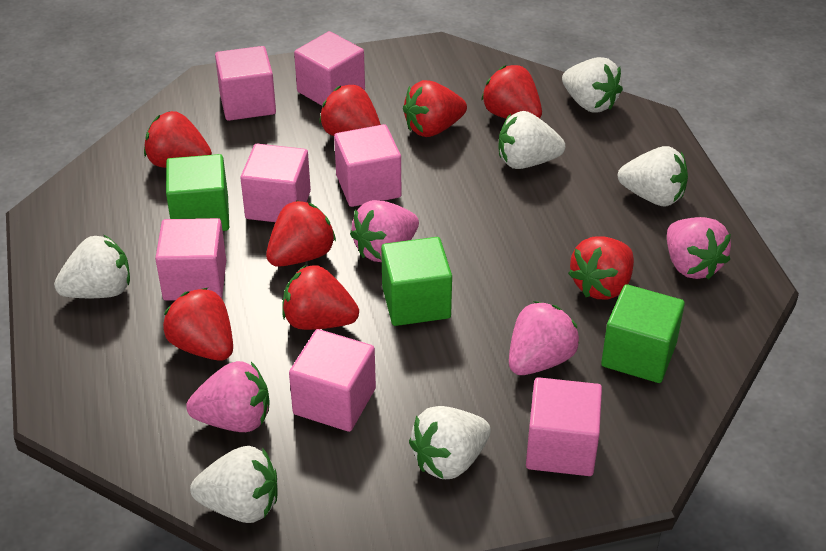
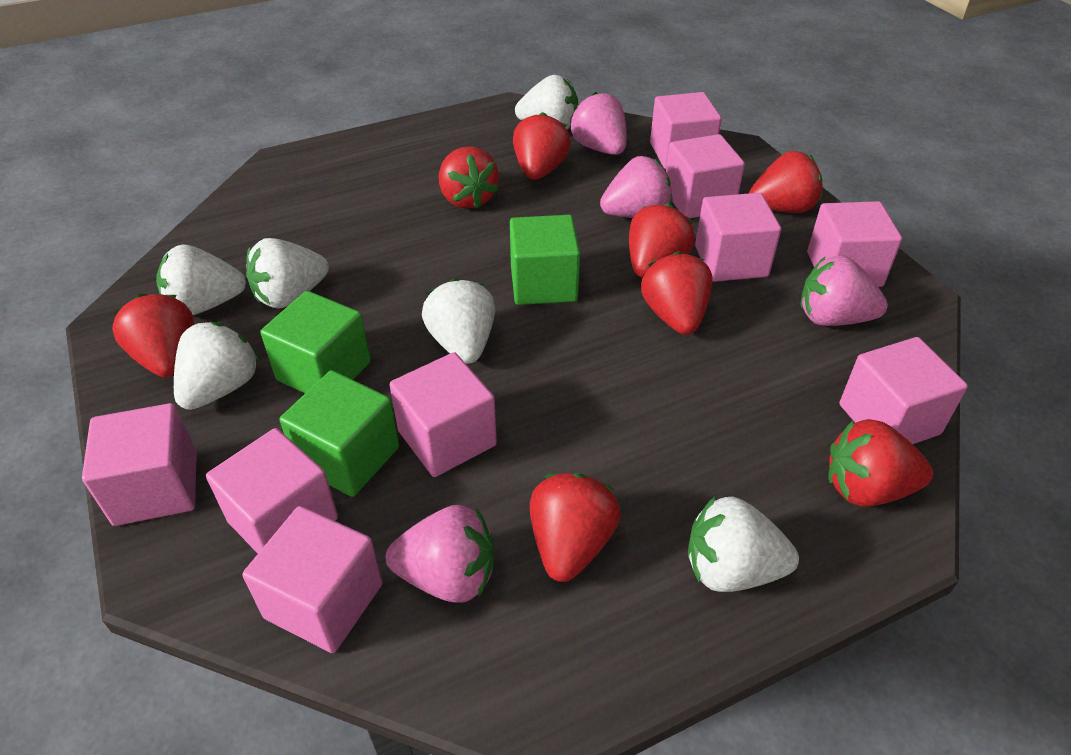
pink cube: 7 -> 9

